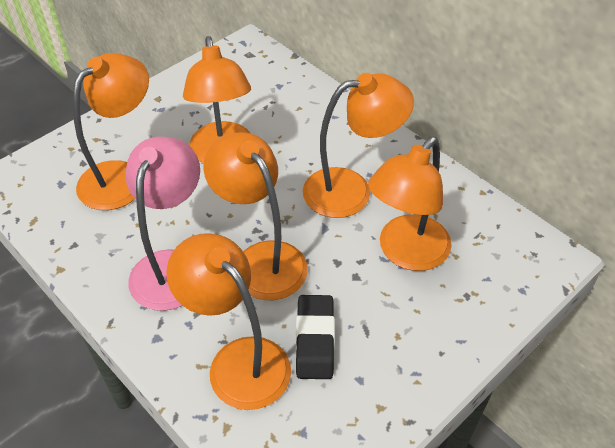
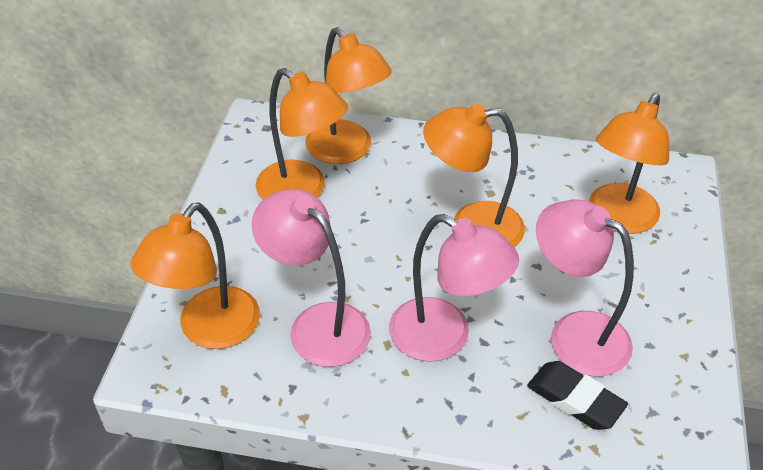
orange lamp: 6 -> 5
pink lamp: 1 -> 3

